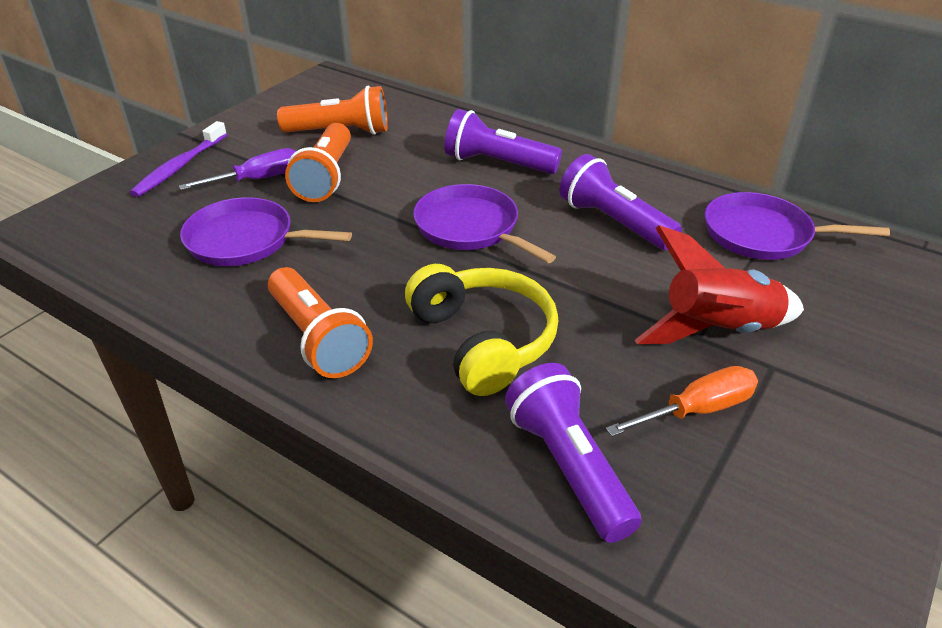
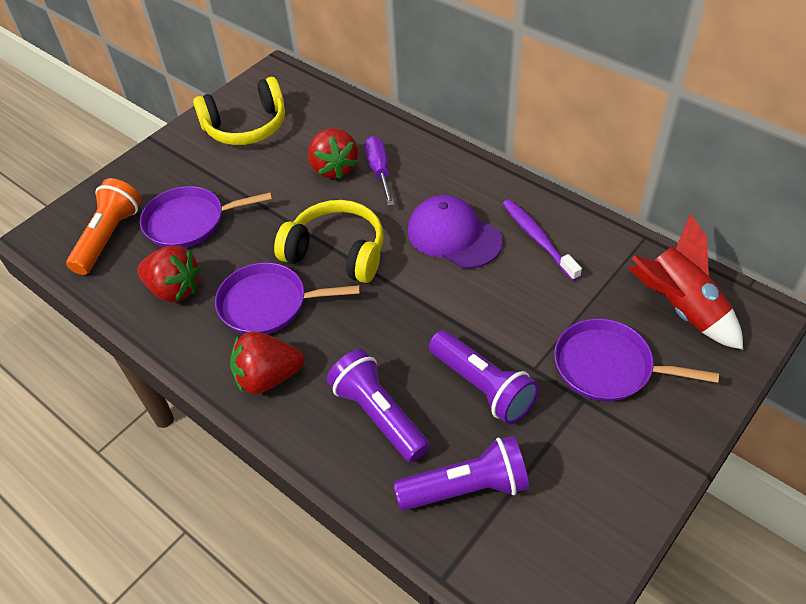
orange flashlight: 3 -> 1
orange screwdriver: 1 -> 0
purple cap: 0 -> 1
red strawberry: 0 -> 3
yellow headphones: 1 -> 2

